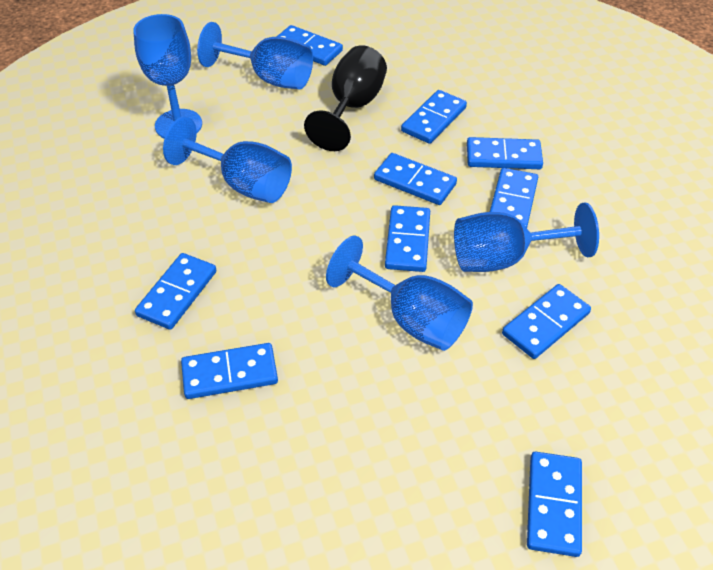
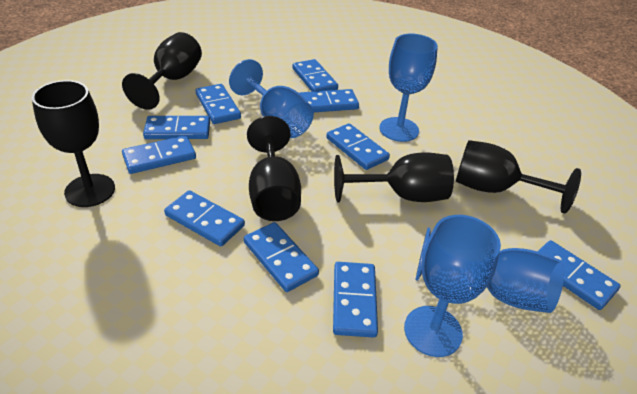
black goblet: 1 -> 5
blue goblet: 5 -> 4

